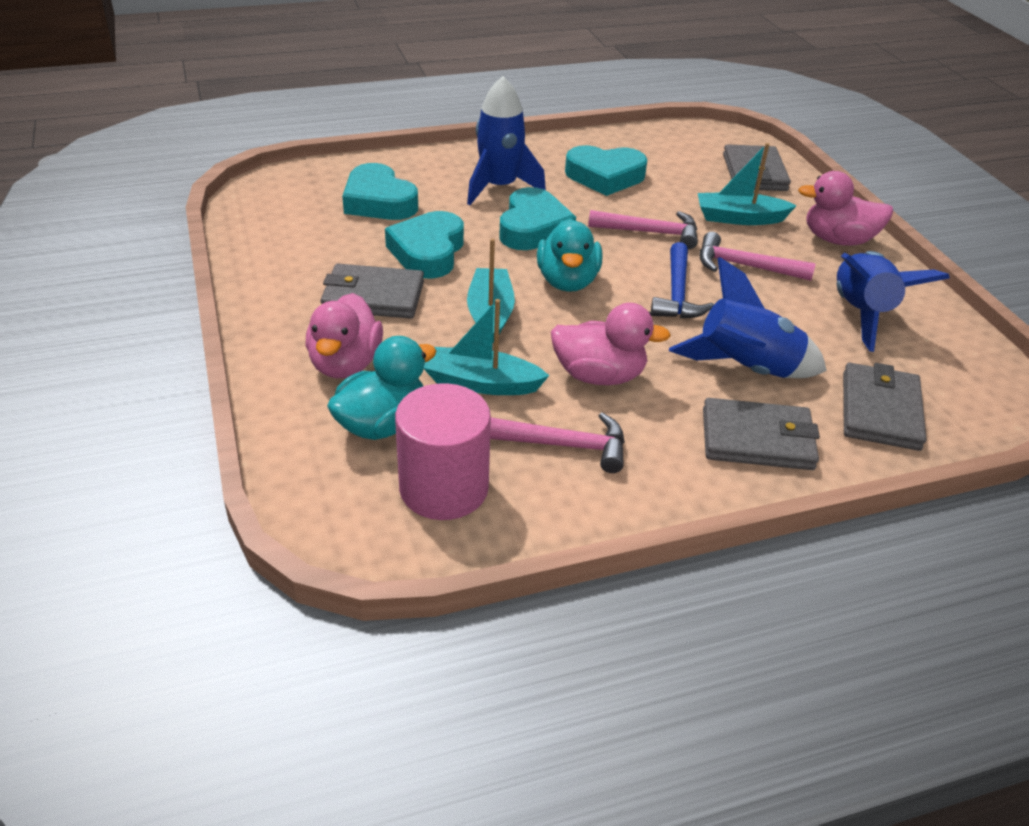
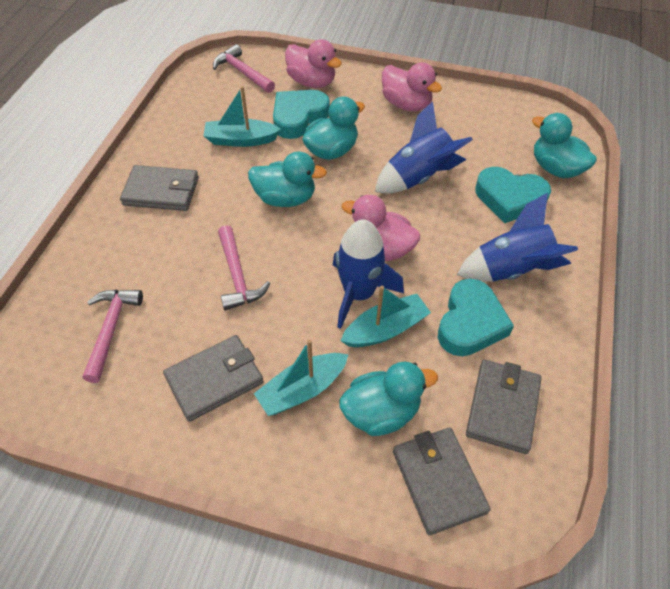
blue hammer: 1 -> 0
pink cylinder: 1 -> 0
turquoise duck: 2 -> 4
turquoise heart: 4 -> 3

